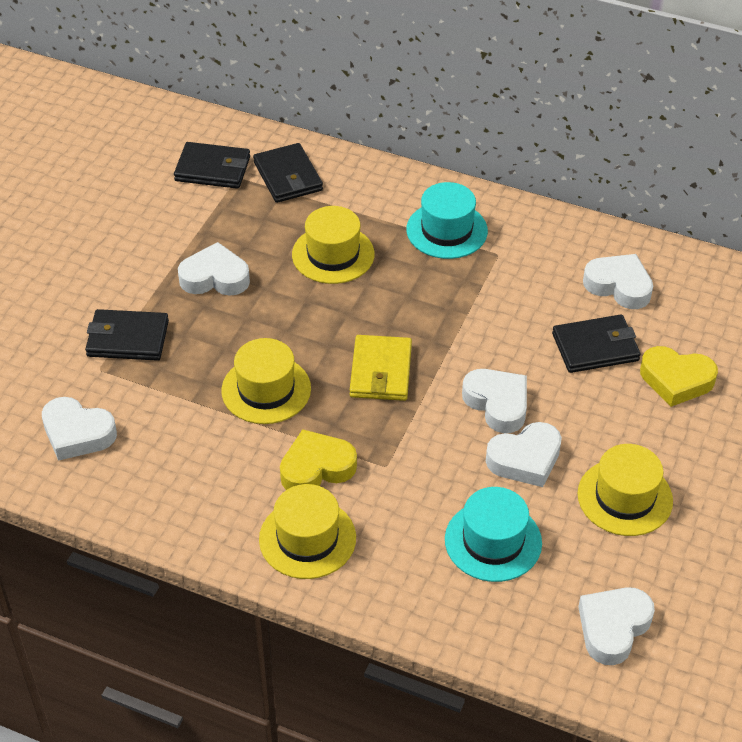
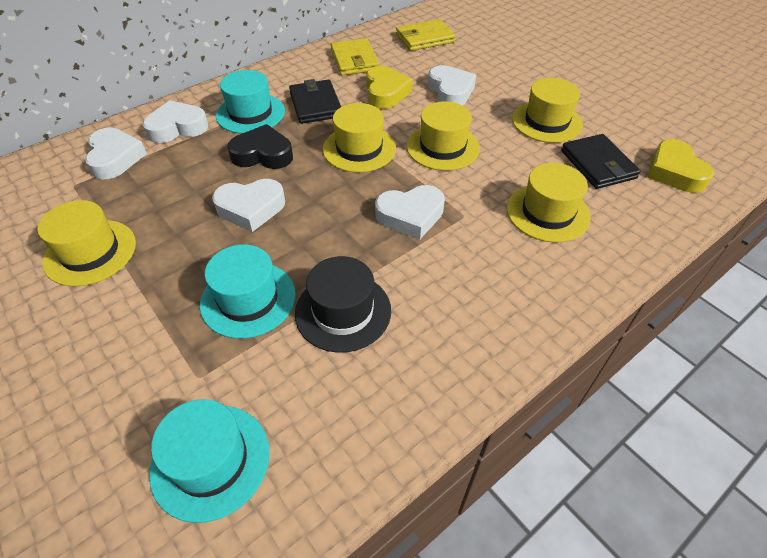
black hat: 0 -> 1
black heart: 0 -> 1
black wallet: 4 -> 2
turquoise hat: 2 -> 3
white heart: 6 -> 5
yellow hat: 4 -> 5
yellow wallet: 1 -> 2

